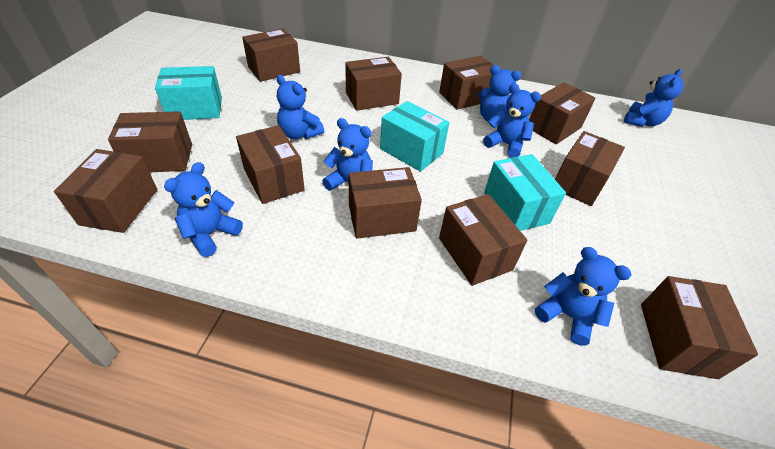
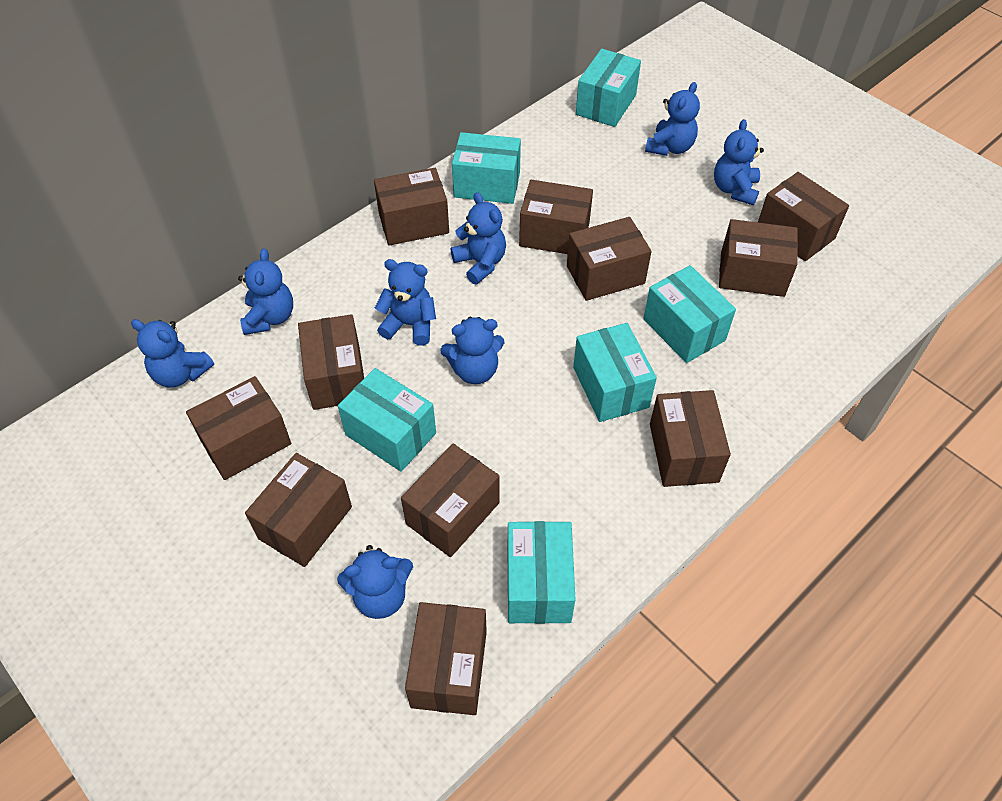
blue teddy bear: 7 -> 8
turquoise box: 3 -> 6

